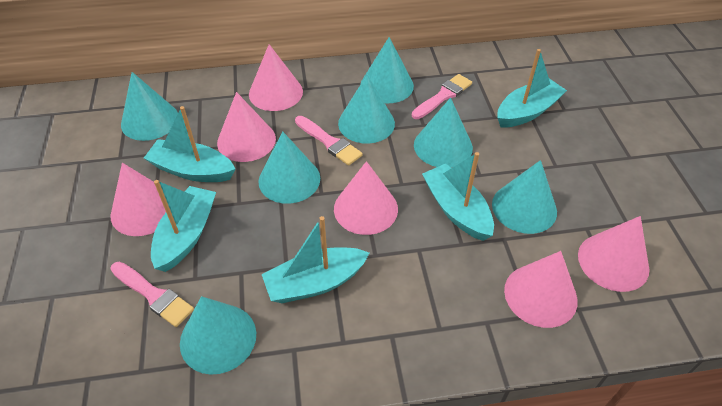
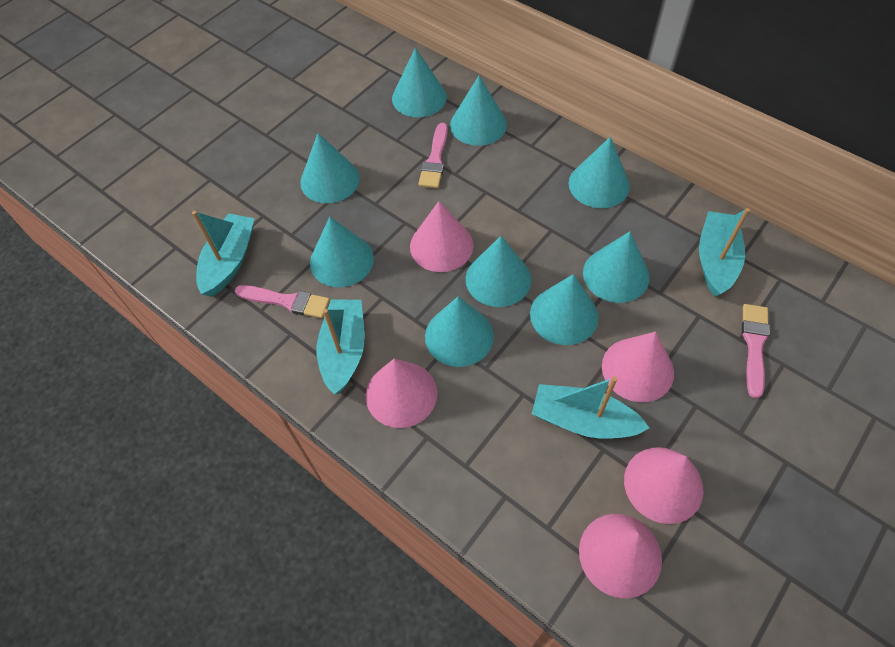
pink cone: 6 -> 5
turquoise boat: 5 -> 4
turquoise cone: 7 -> 9

